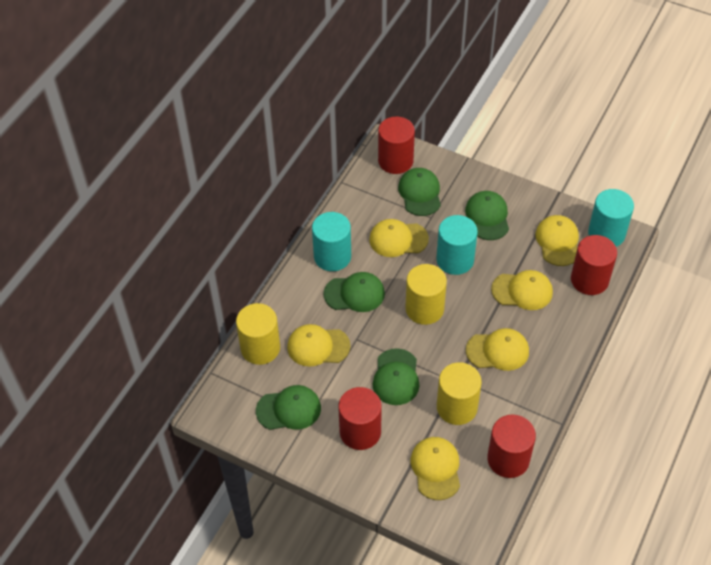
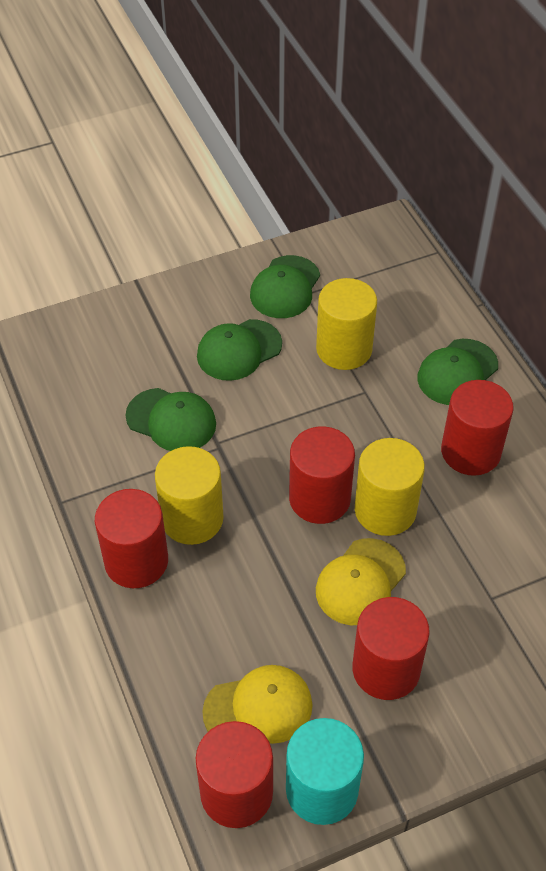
green cap: 5 -> 4
red cylinder: 4 -> 5
turquoise cylinder: 3 -> 1
yellow cap: 6 -> 2

